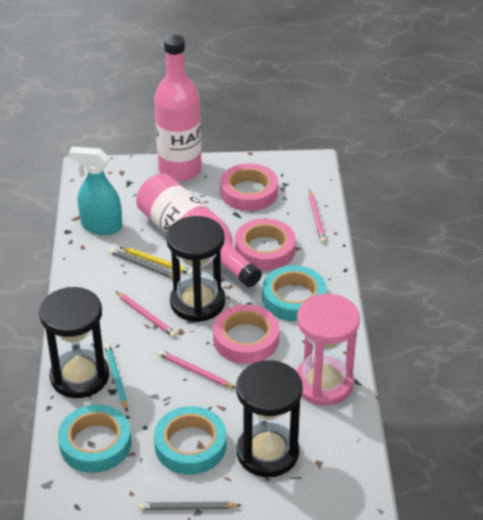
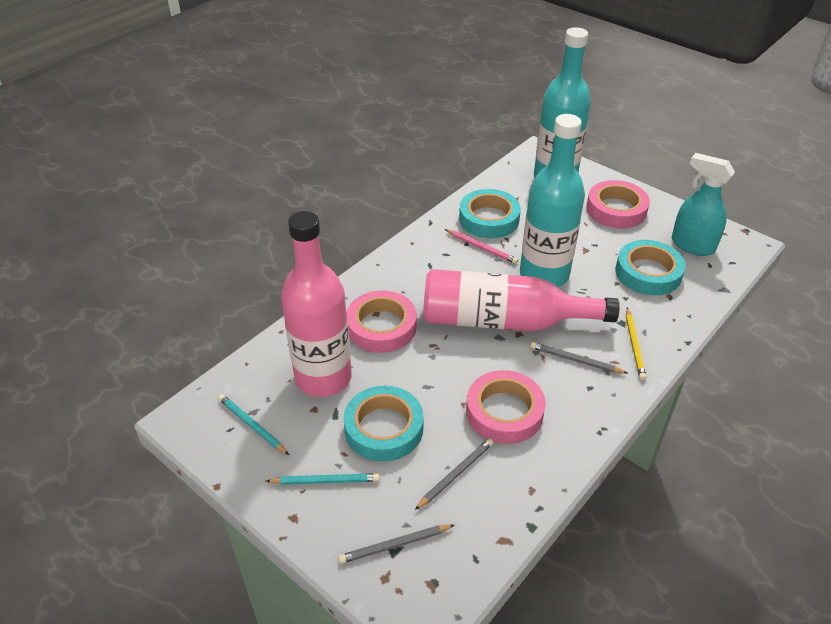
black hourglass: 3 -> 0
grey pencil: 2 -> 3
pink hourglass: 1 -> 0
pink pencil: 3 -> 1
turquoise bottle: 0 -> 2
turquoise pencil: 1 -> 2

